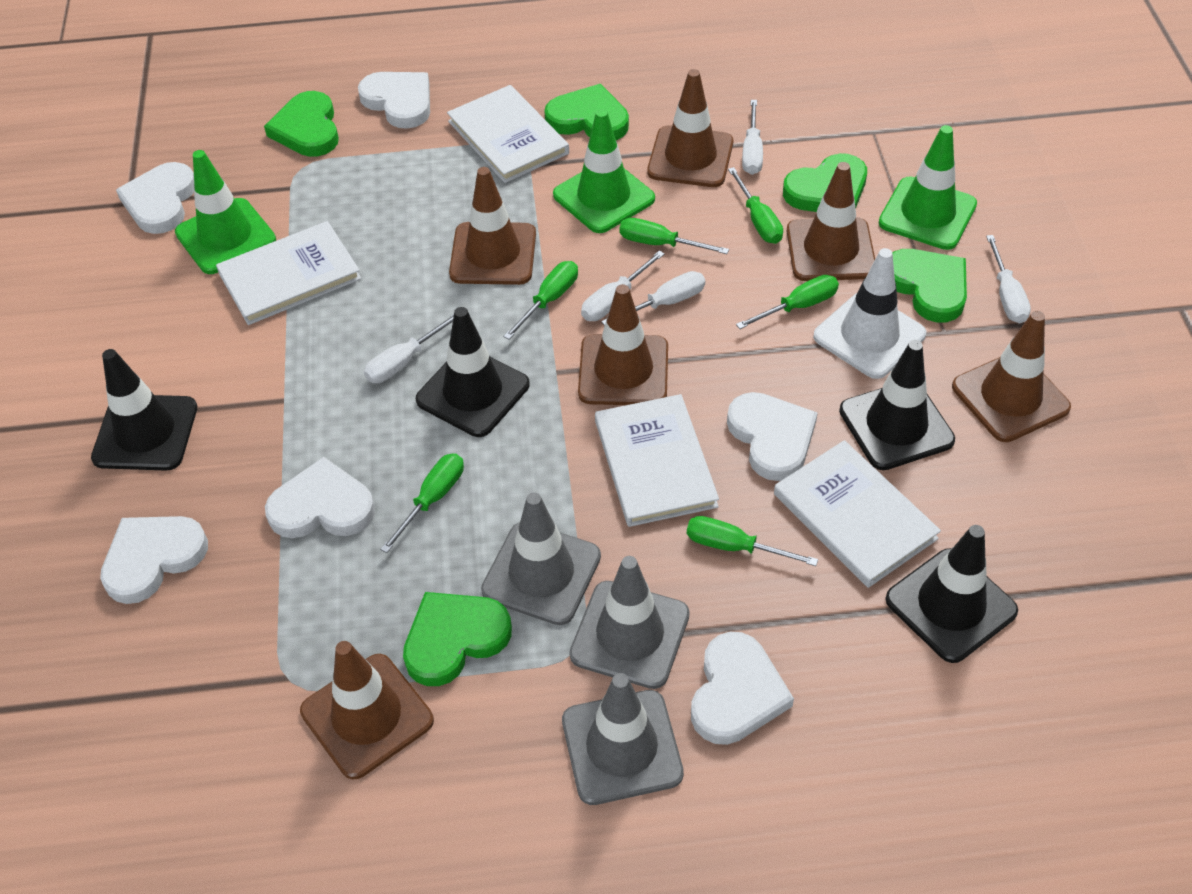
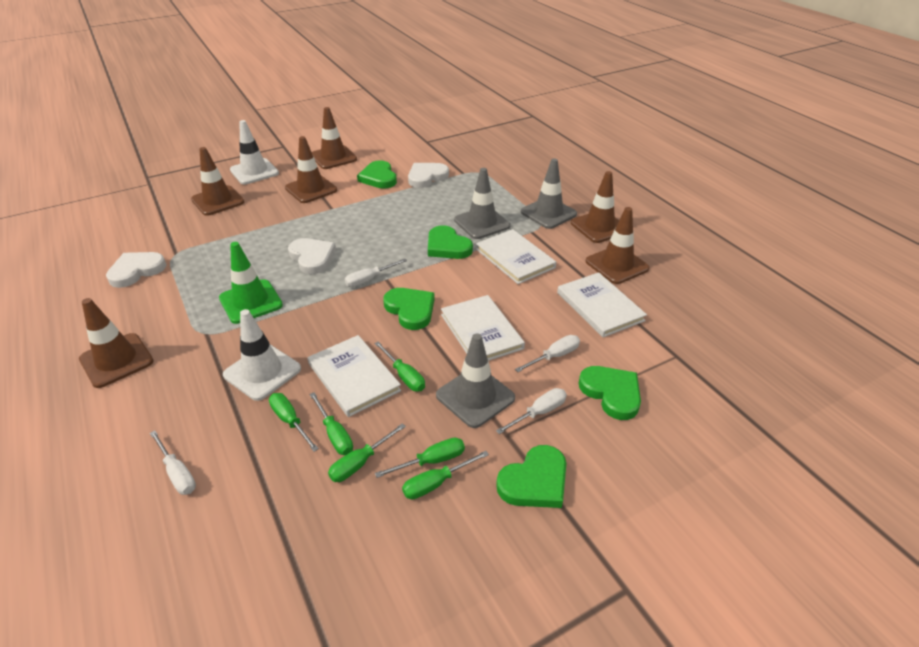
black traffic cone: 4 -> 0
green traffic cone: 3 -> 1
white heart: 6 -> 3
white screwdriver: 5 -> 4
white traffic cone: 1 -> 2

